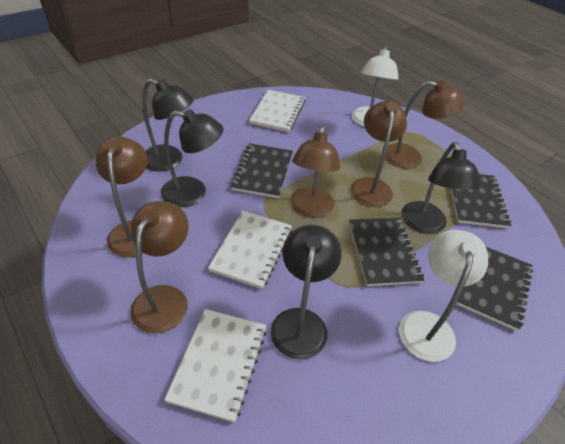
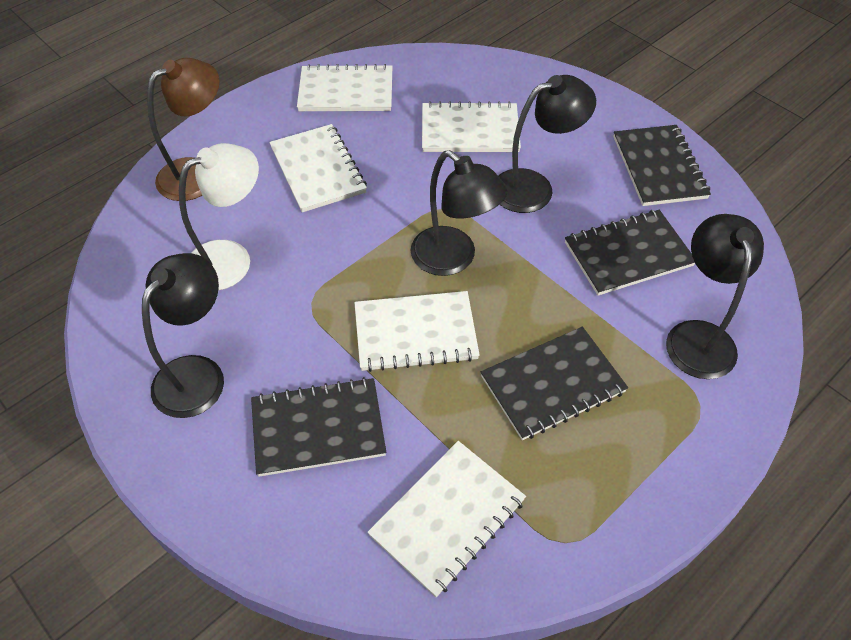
brown lamp: 5 -> 1
white lamp: 2 -> 1
white notebook: 3 -> 5

